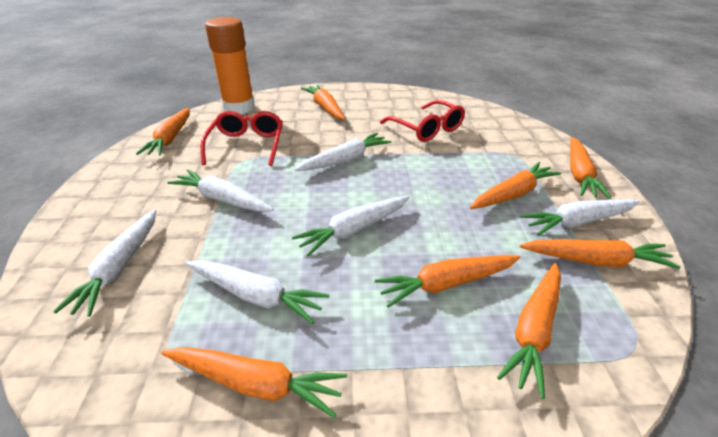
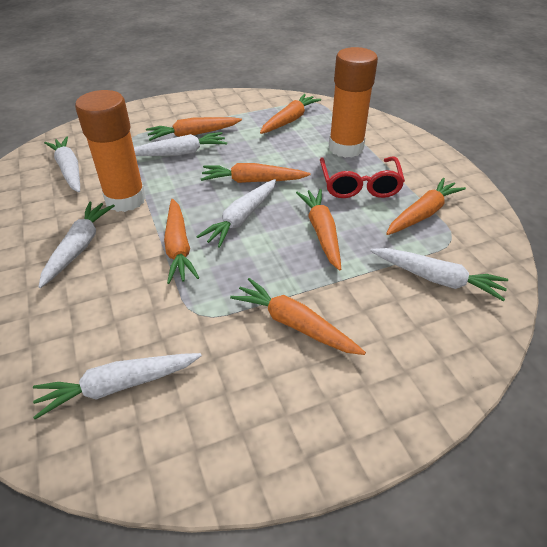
orange carrot: 8 -> 7
orange glue stick: 1 -> 2
red glasses: 2 -> 1

